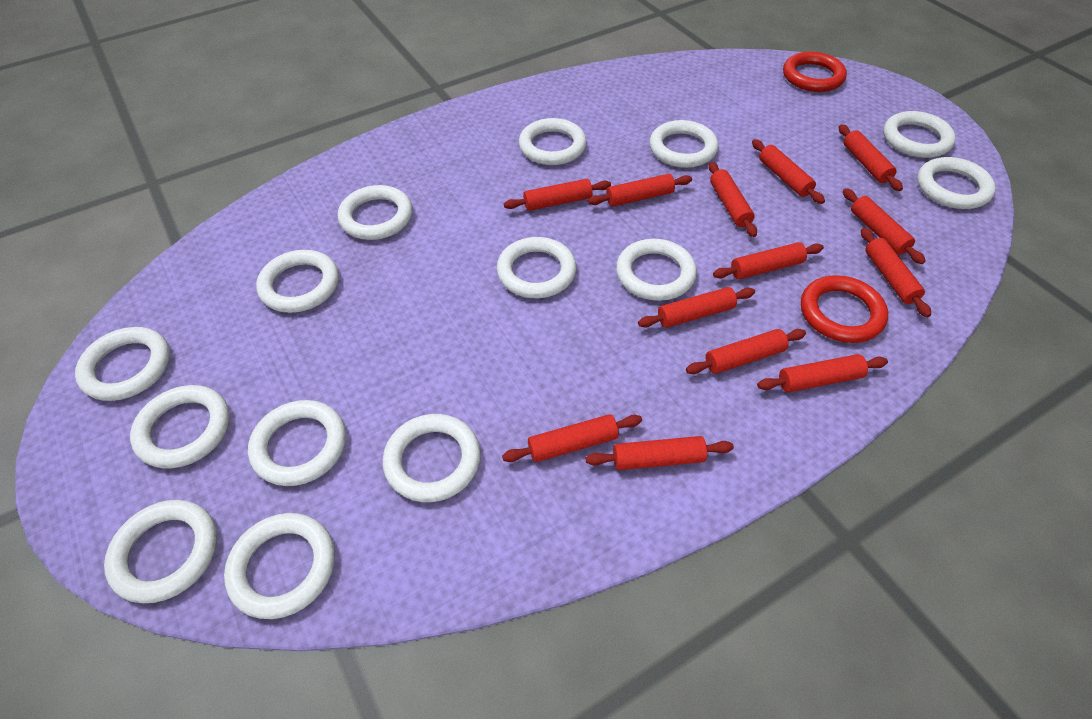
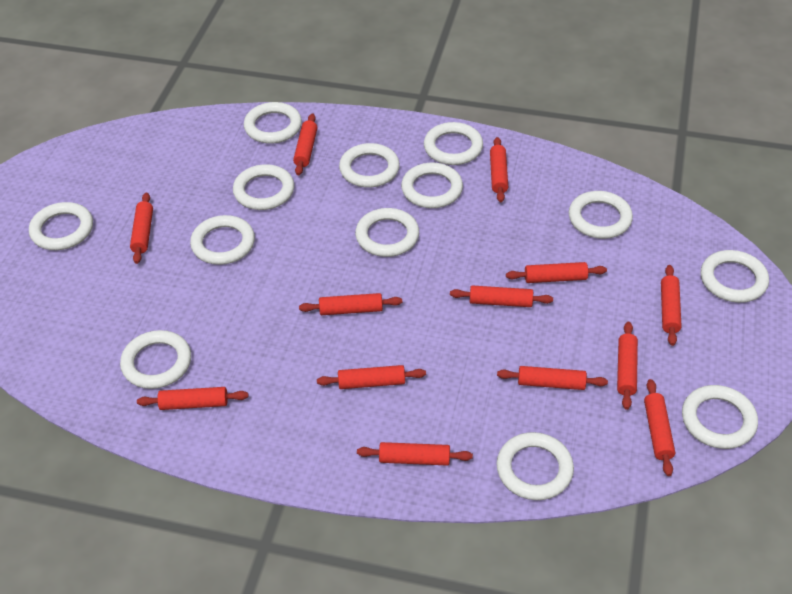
red ring: 2 -> 0
white ring: 14 -> 13

